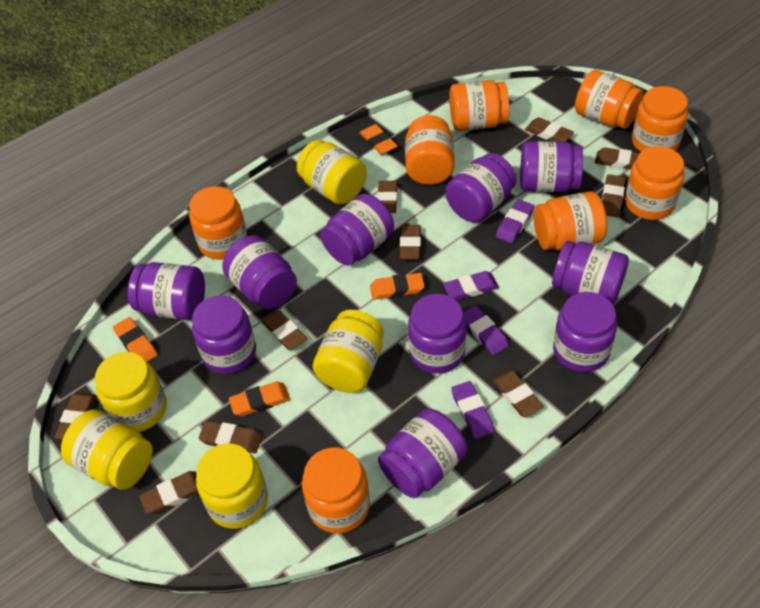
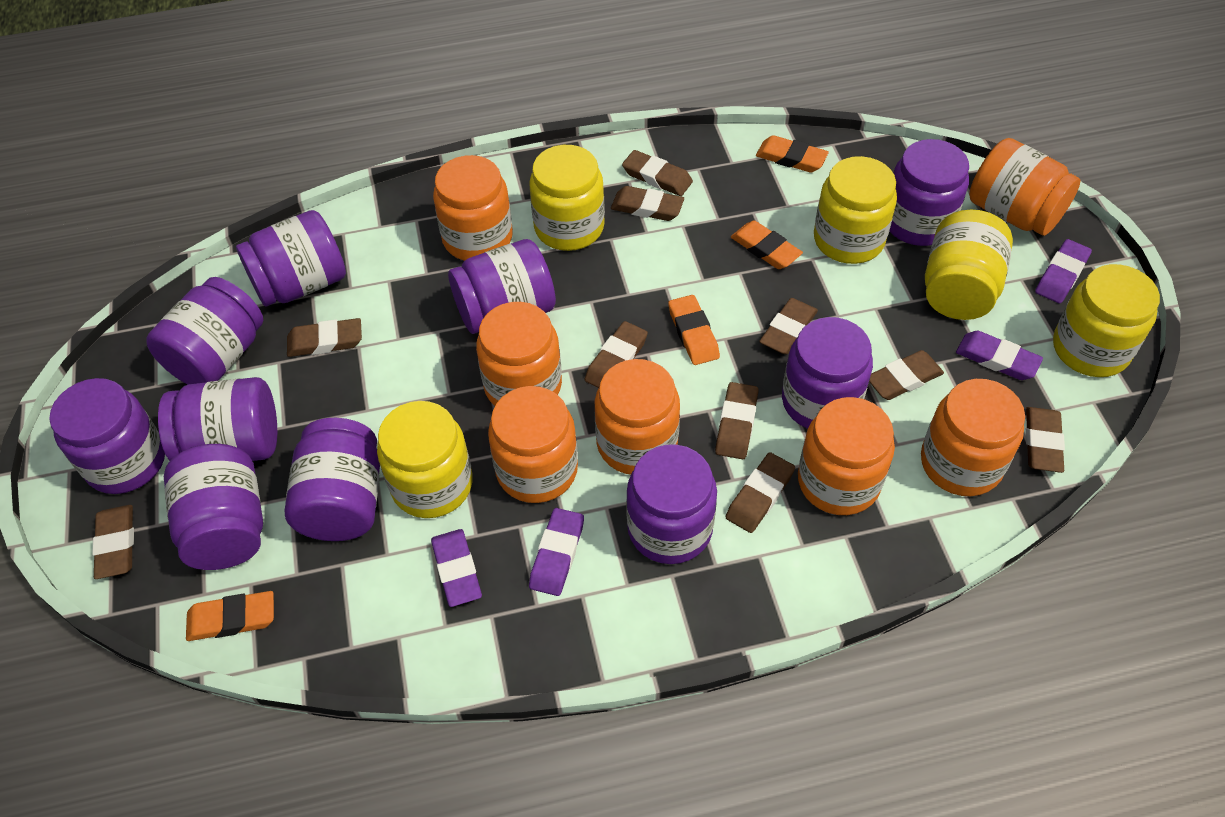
orange jar: 8 -> 7

